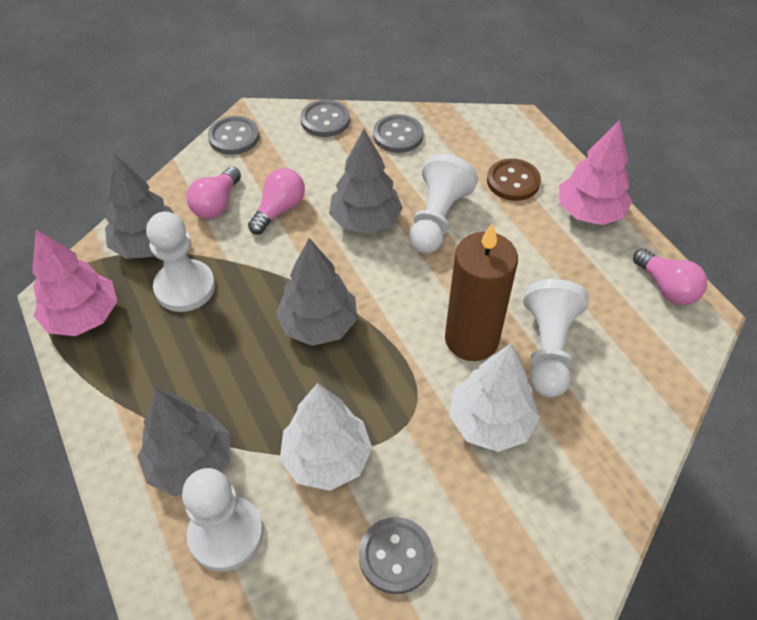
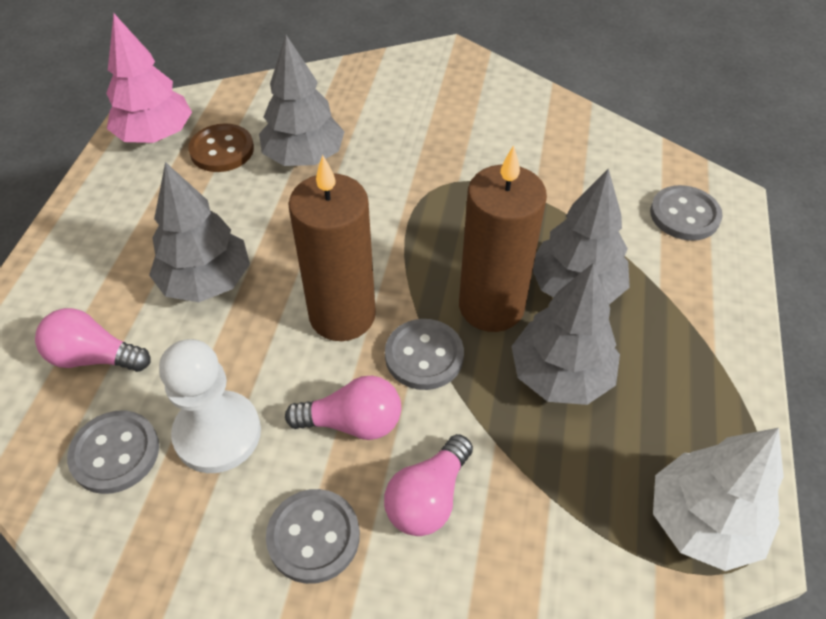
brown candle: 1 -> 2
pink tree: 2 -> 1
white pawn: 4 -> 1
white tree: 2 -> 1

